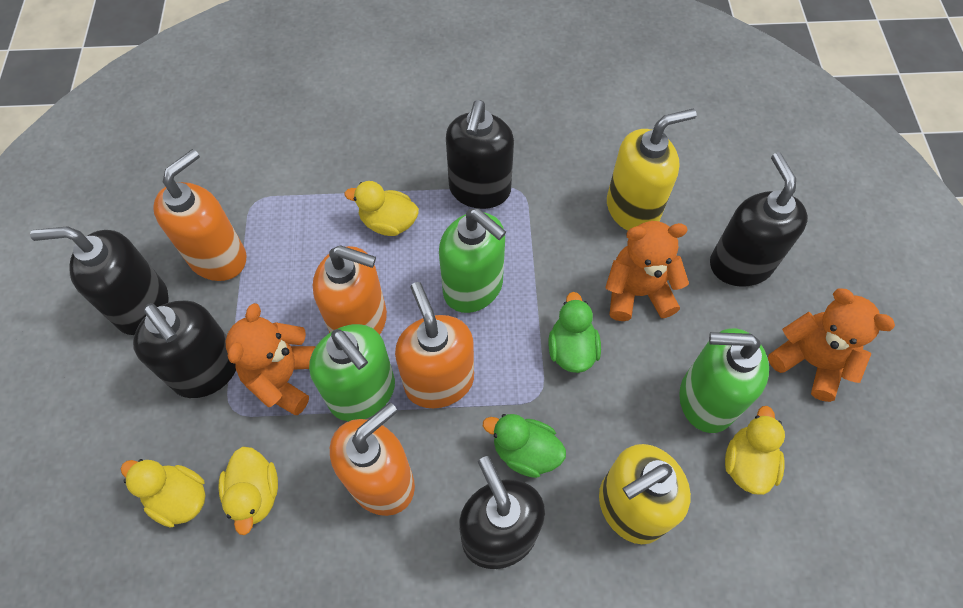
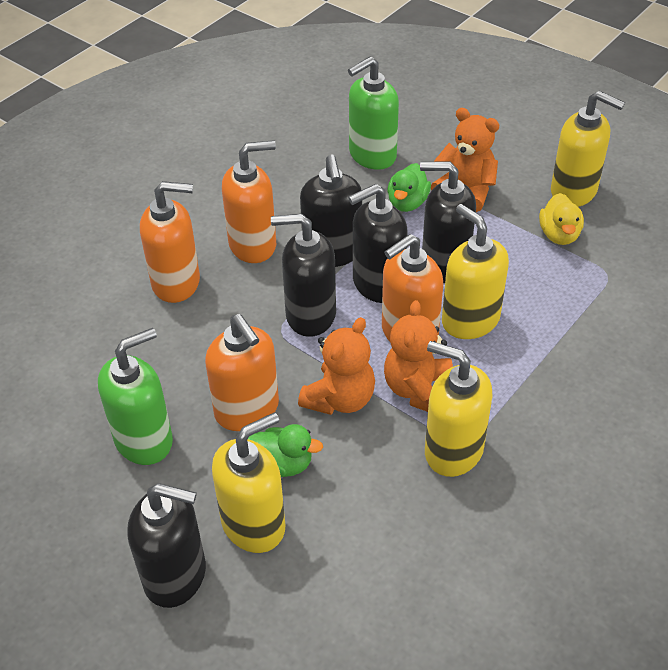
green soap dispenser: 3 -> 2
yellow duck: 4 -> 1
yellow soap dispenser: 2 -> 4

